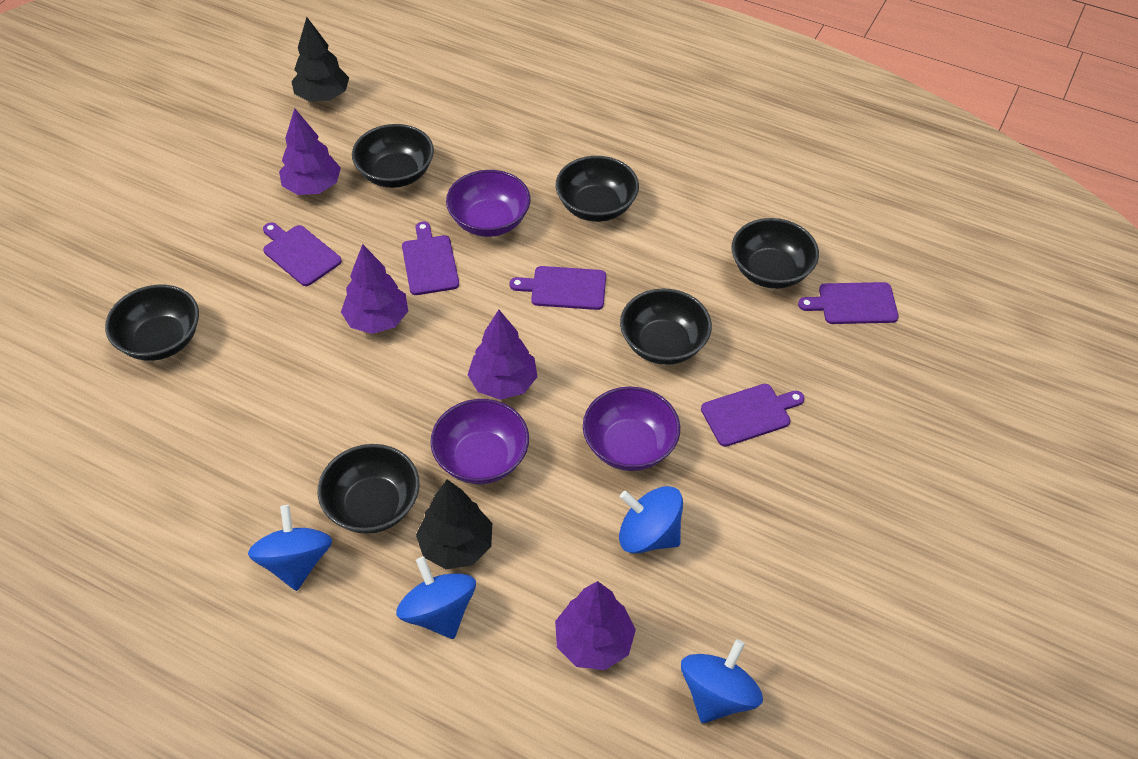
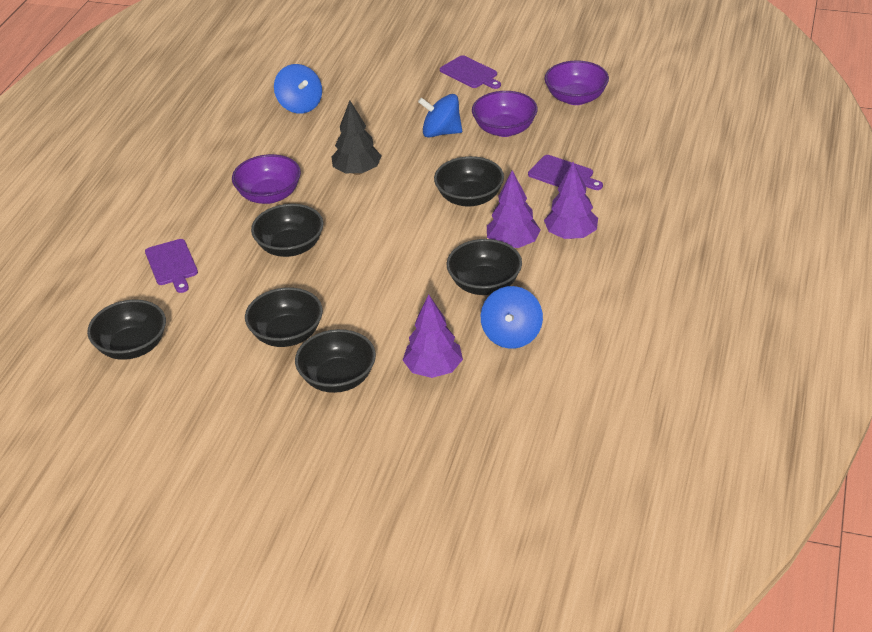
black tree: 2 -> 1
blue spinning top: 4 -> 3
purple cutting board: 5 -> 3
purple tree: 4 -> 3

